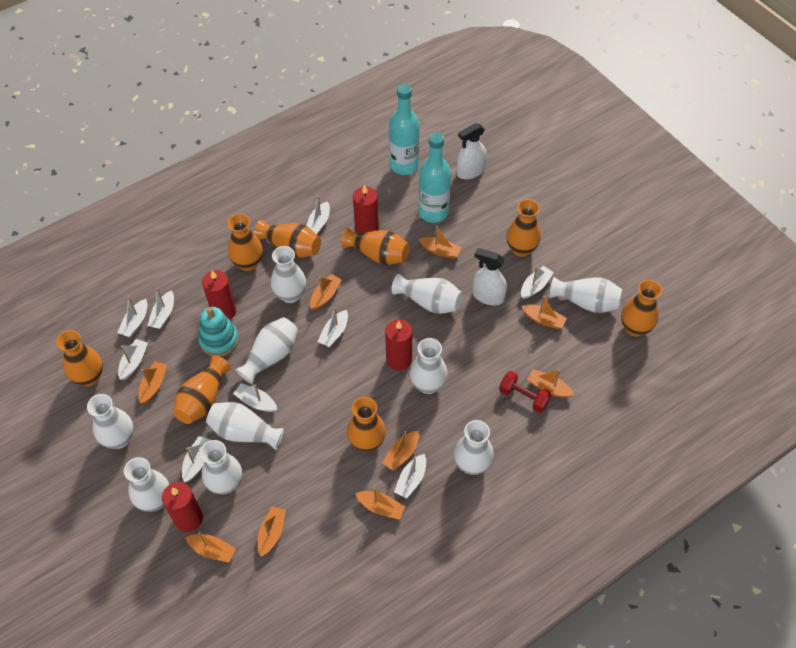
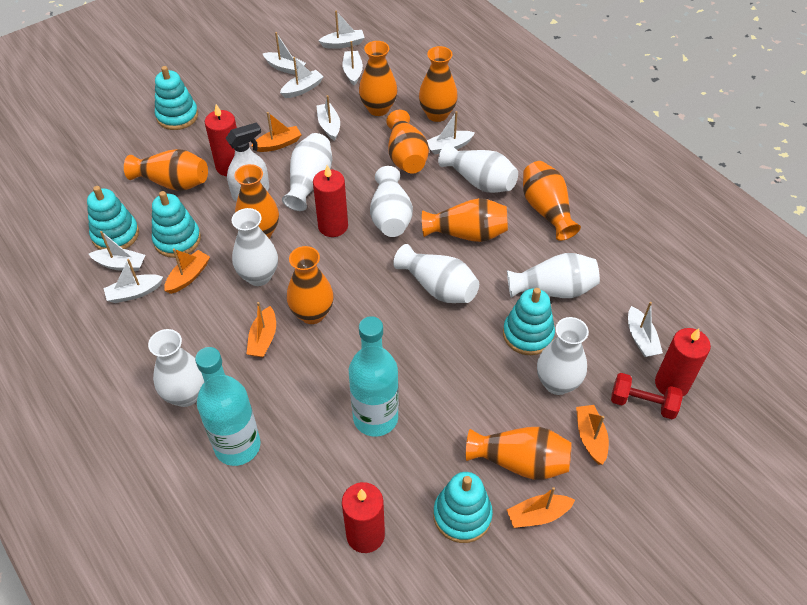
orange boat: 9 -> 5
orange vase: 8 -> 9
turquoise stacking toy: 1 -> 5
white spray bottle: 2 -> 1
white vase: 10 -> 8

